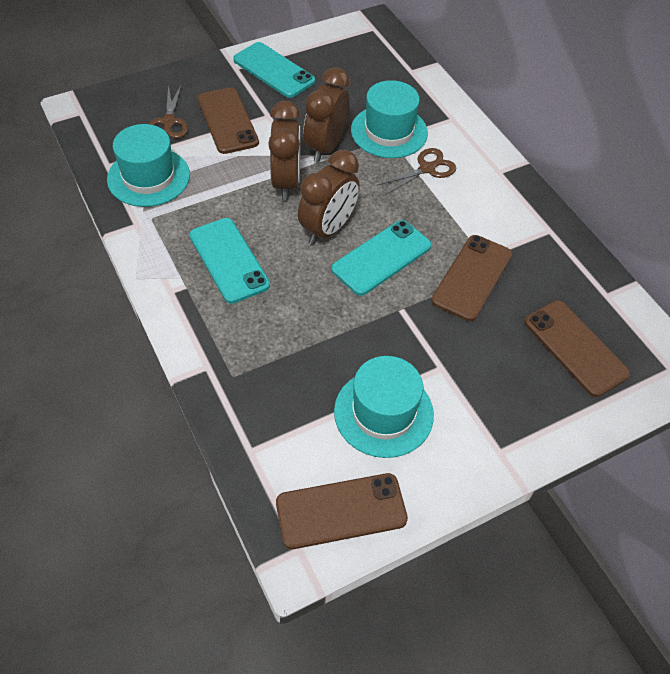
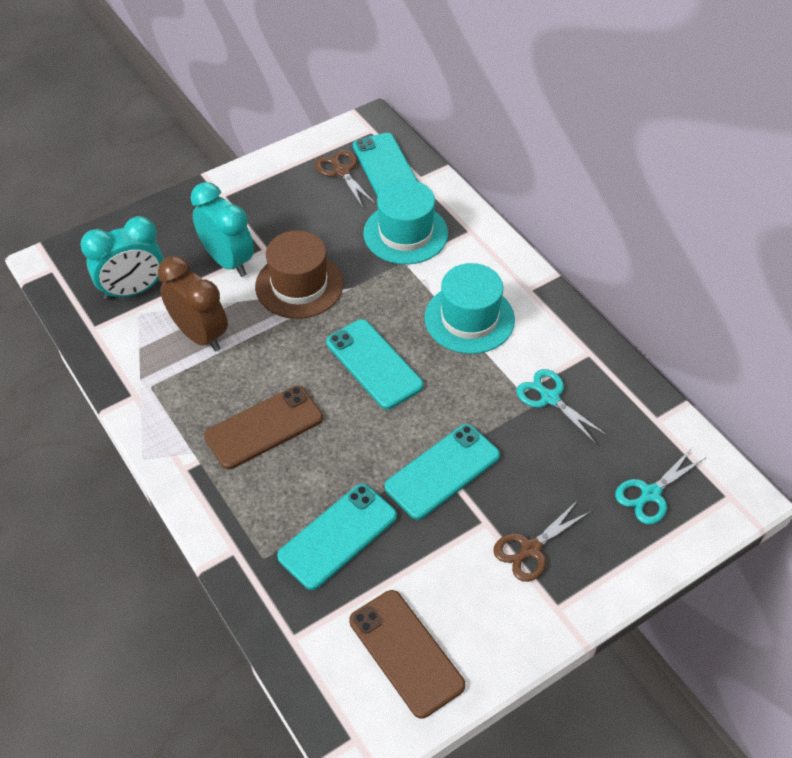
brown clock: 3 -> 1
brown hat: 0 -> 1
brown phone: 4 -> 2
turquoise clock: 0 -> 2
turquoise hat: 3 -> 2
turquoise phone: 3 -> 4
turquoise scissors: 0 -> 2

